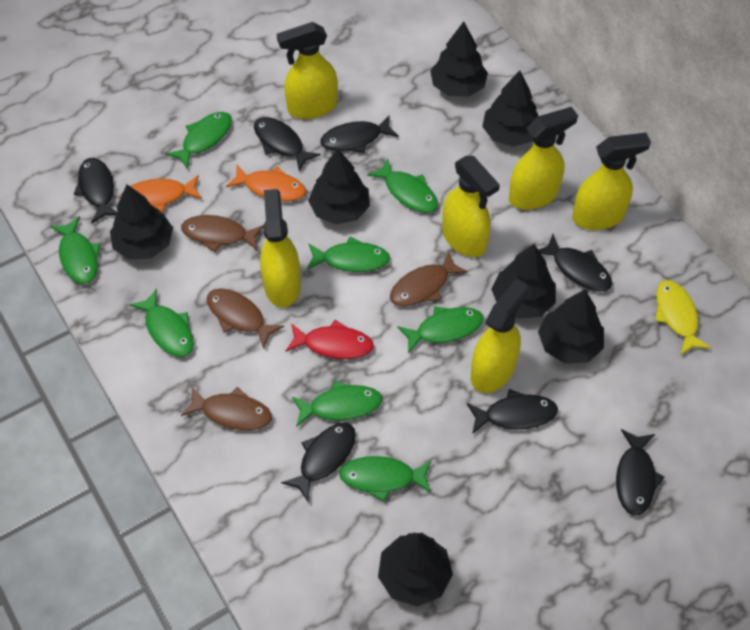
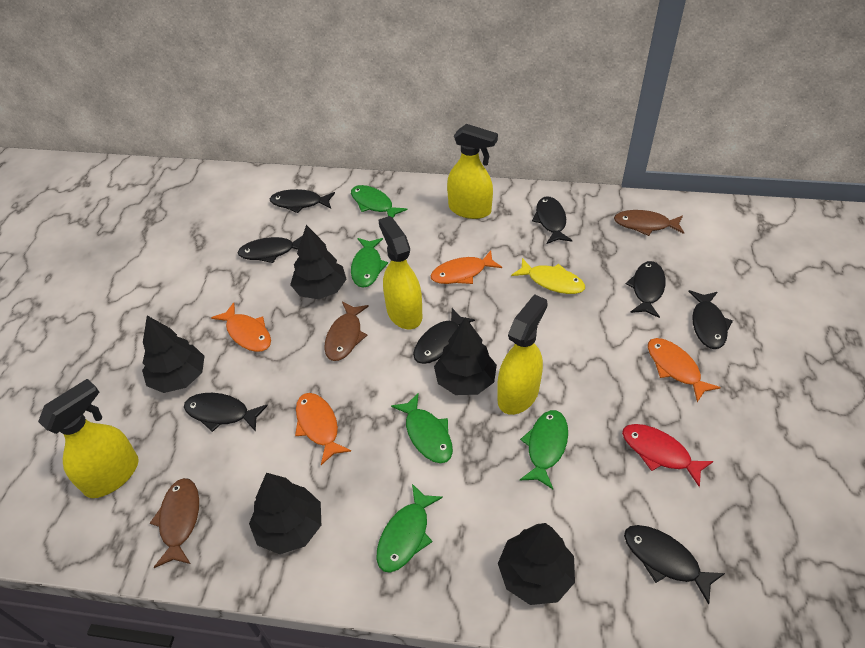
black fish: 7 -> 8
black tree: 7 -> 5
brown fish: 4 -> 3
green fish: 8 -> 5
orange fish: 2 -> 4
yellow spray bottle: 6 -> 4

